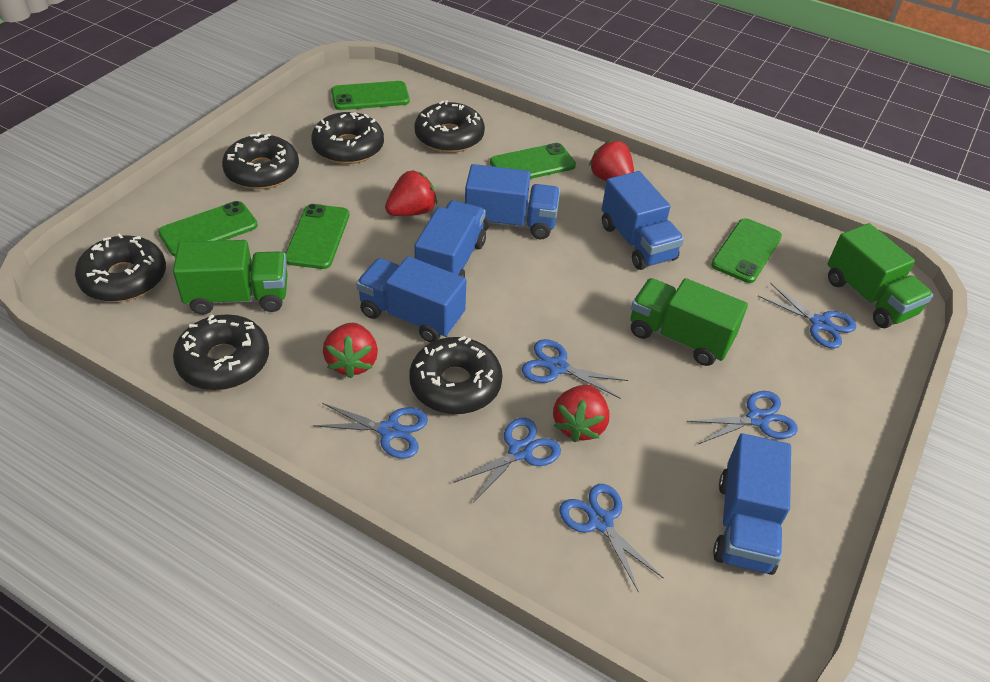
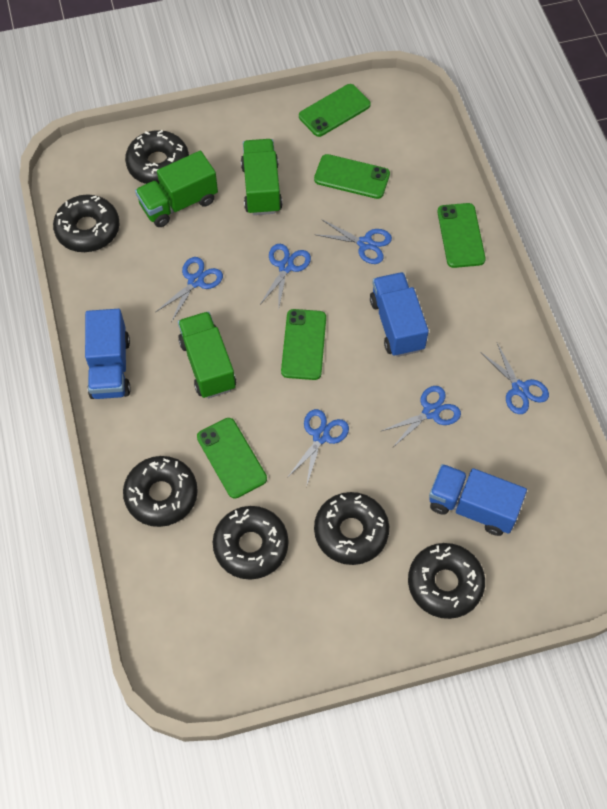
blue truck: 5 -> 3
red strawberry: 4 -> 0

